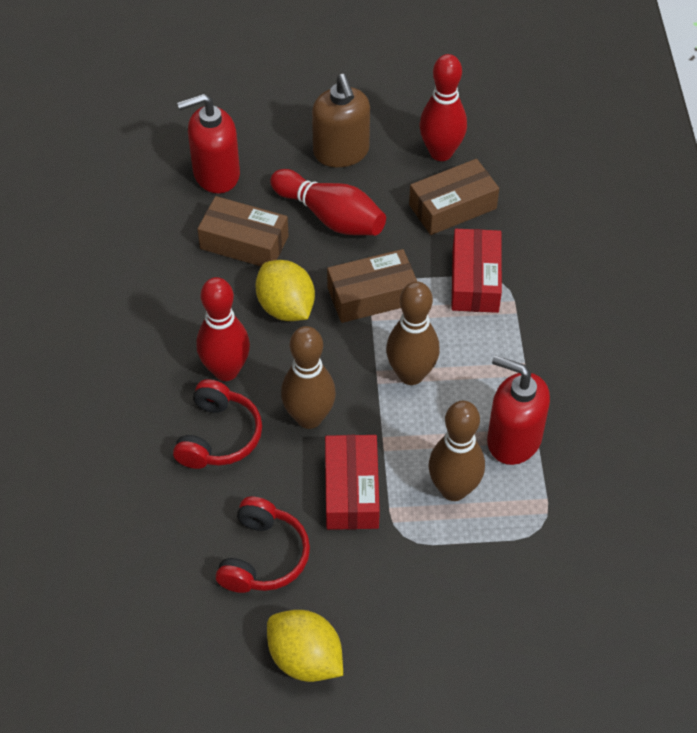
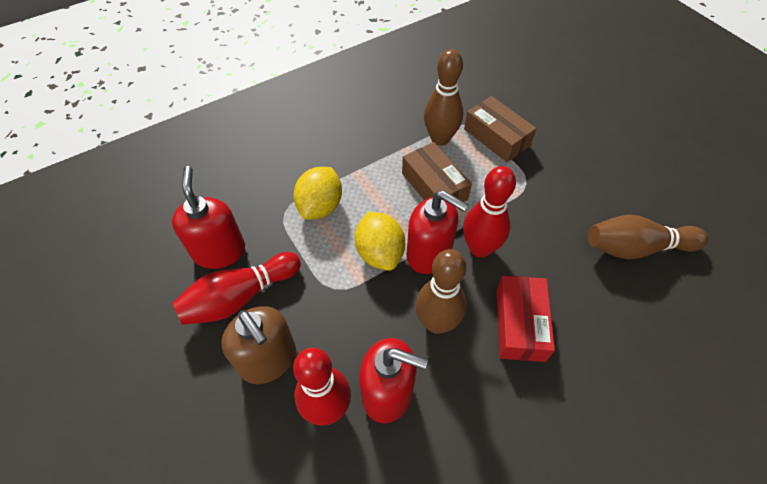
brown box: 3 -> 2
red box: 2 -> 1
red headphones: 2 -> 0
red soap dispenser: 2 -> 3

